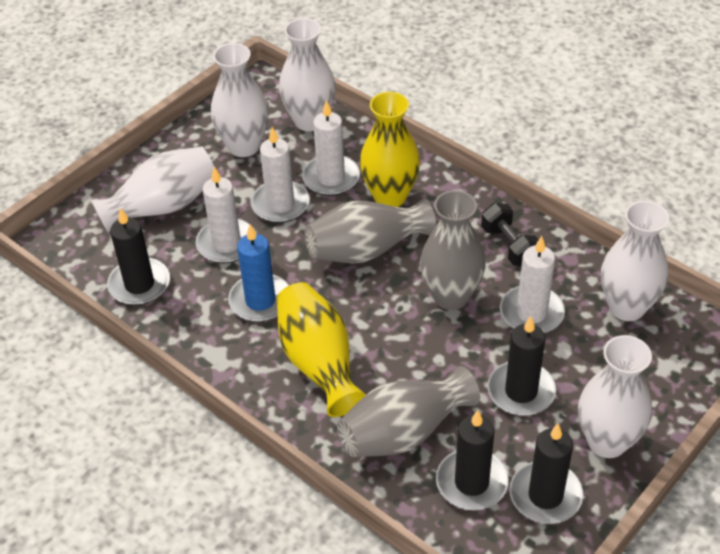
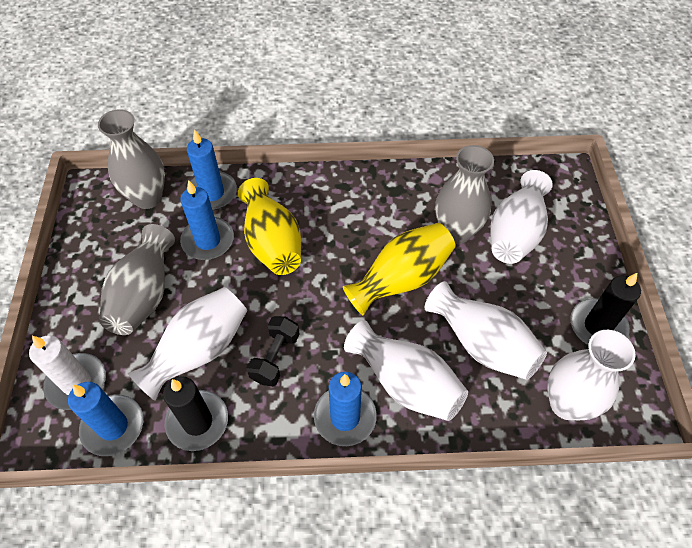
black candle: 4 -> 2
blue candle: 1 -> 4
white candle: 4 -> 1

